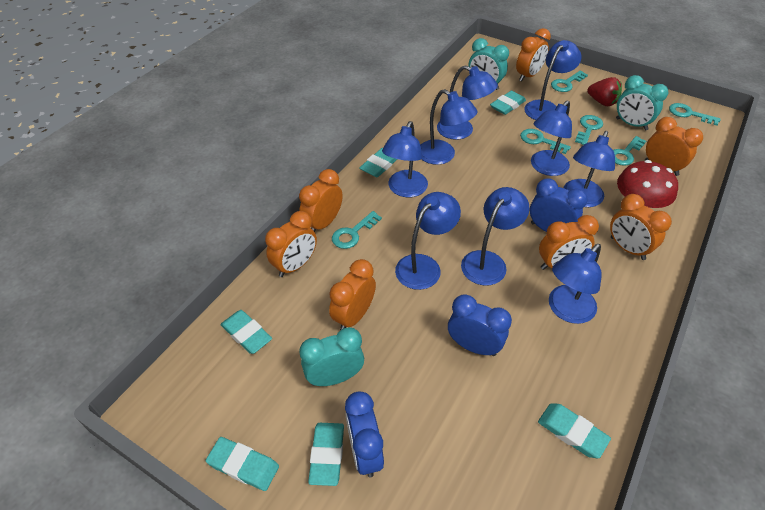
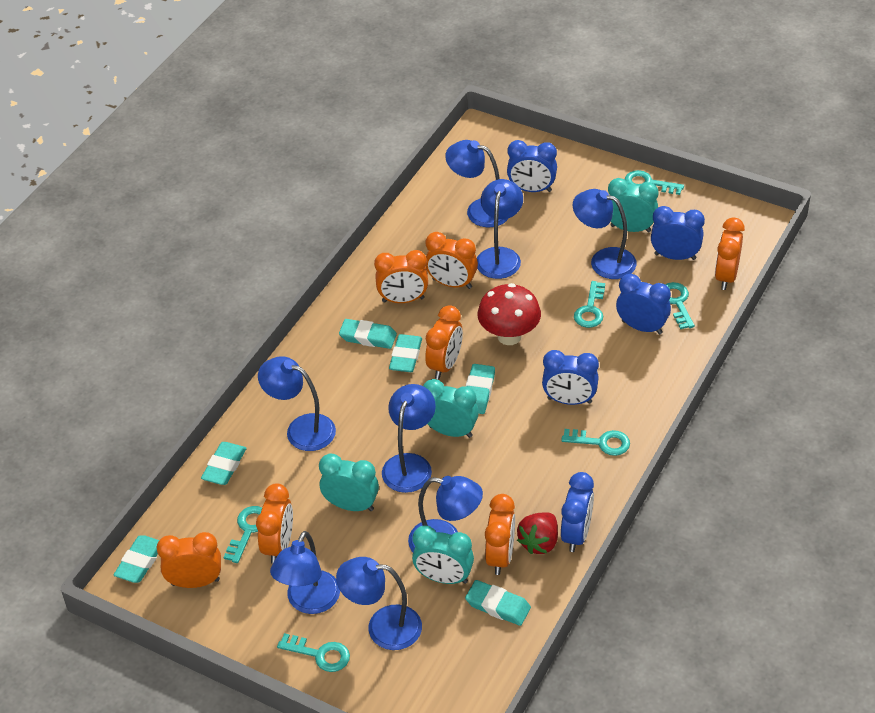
blue clock: 3 -> 5
blue lamp: 9 -> 8
turquoise clock: 3 -> 4

